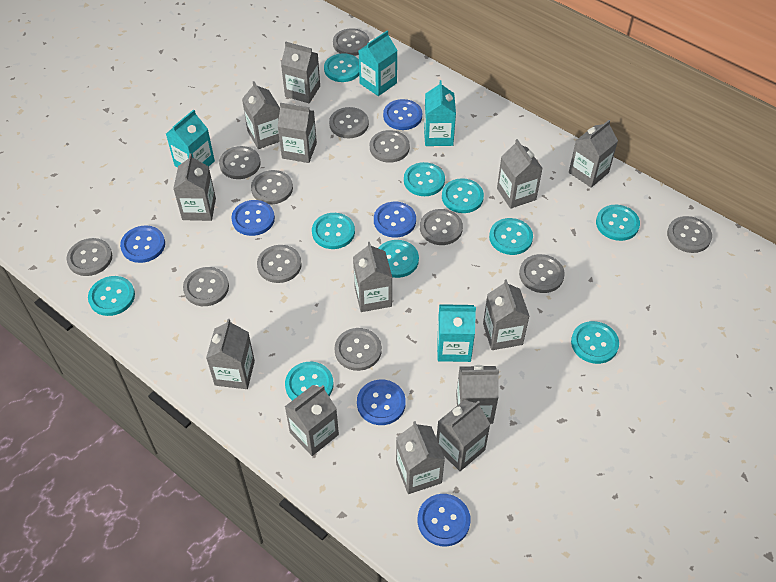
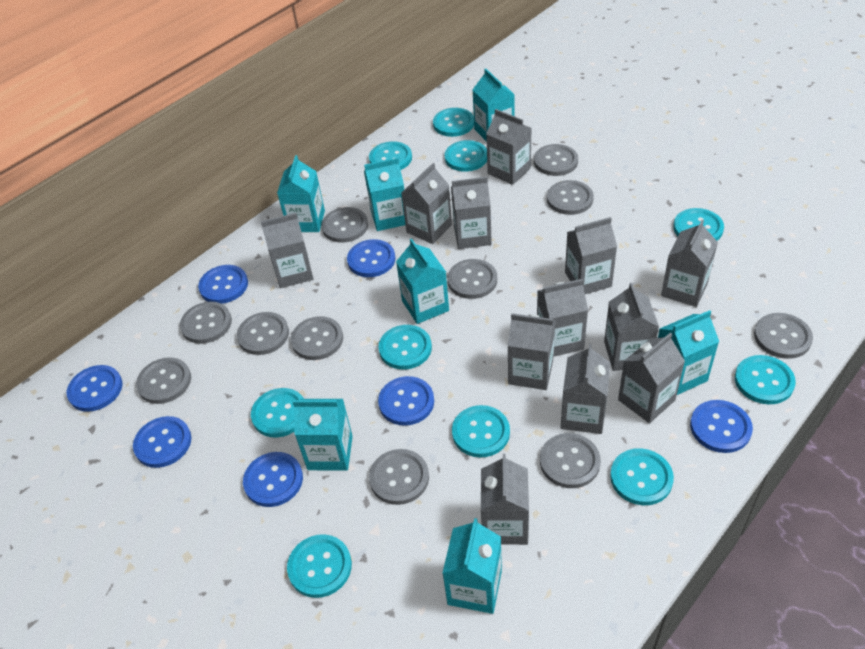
blue button: 6 -> 7
grey button: 12 -> 11
grey carton: 13 -> 12
turquoise carton: 4 -> 7

